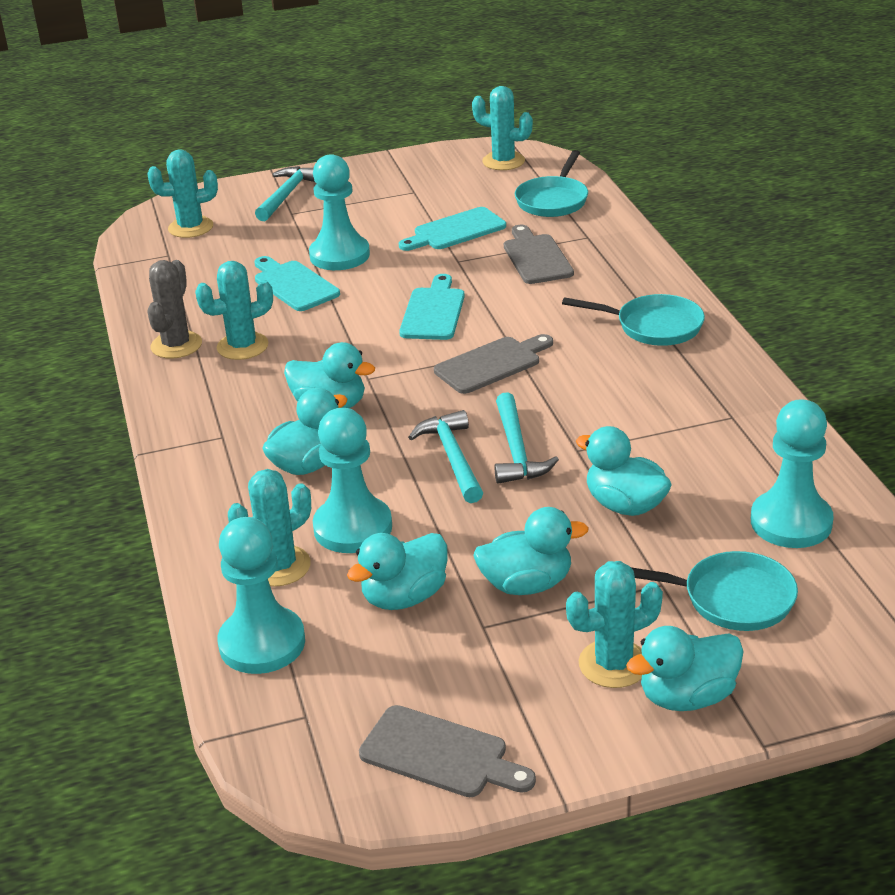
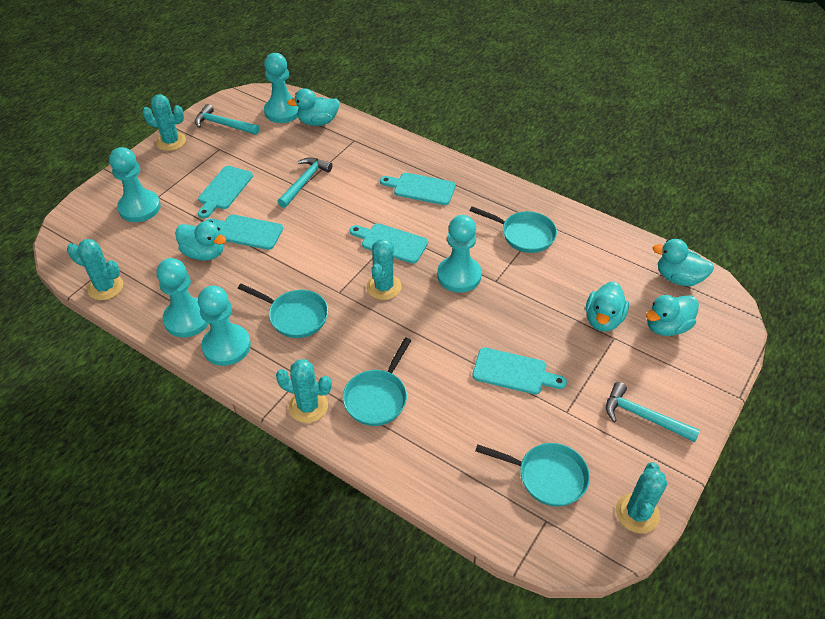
grey cactus: 1 -> 0
grey cutting board: 3 -> 0
turquoise cutting board: 3 -> 5
turquoise duck: 6 -> 5
turquoise pan: 3 -> 4
turquoise pawn: 4 -> 5

